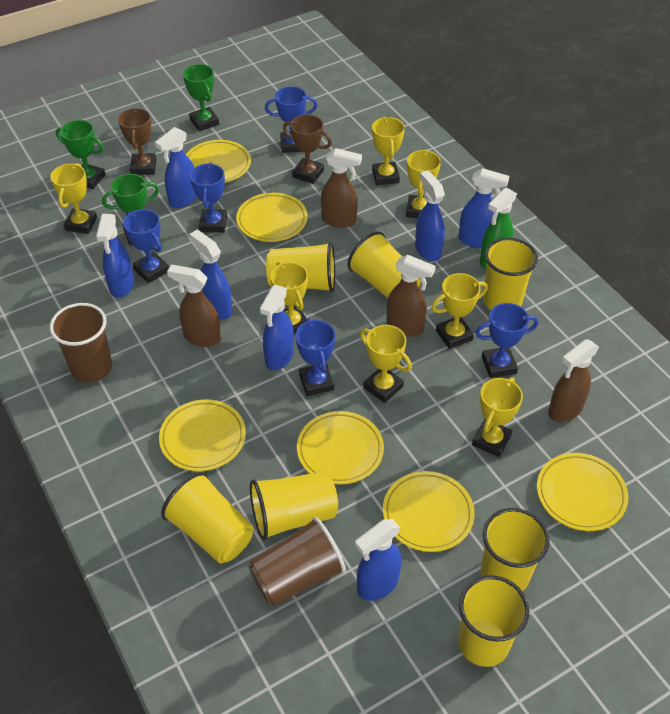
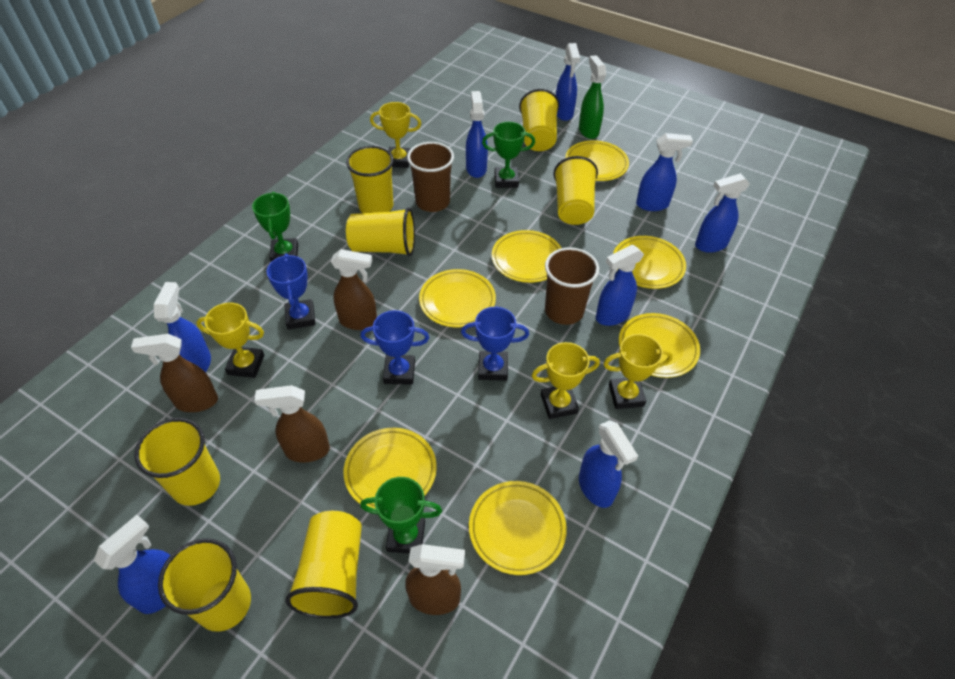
blue spray bottle: 7 -> 8
blue trophy: 5 -> 3
brown trophy: 2 -> 0
yellow plate: 6 -> 7
yellow trophy: 7 -> 4

